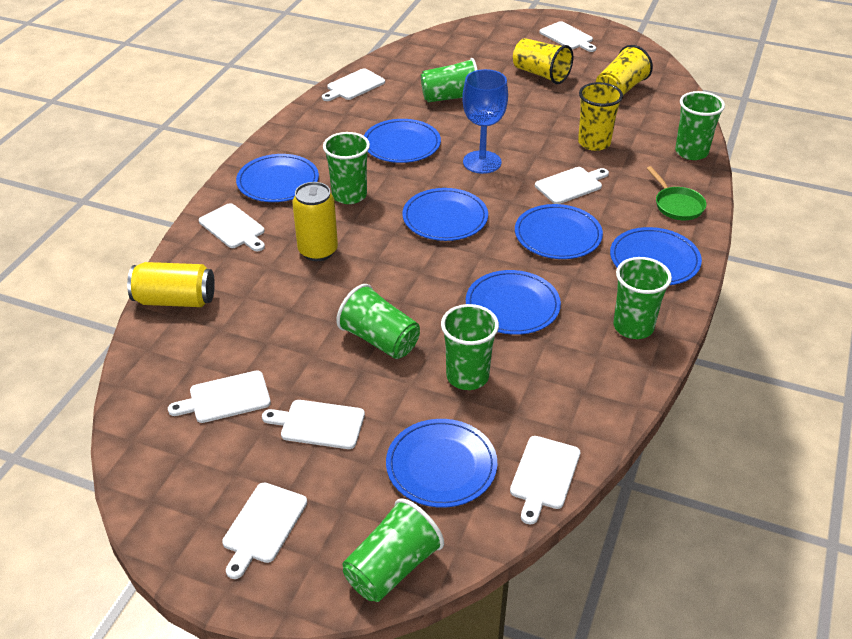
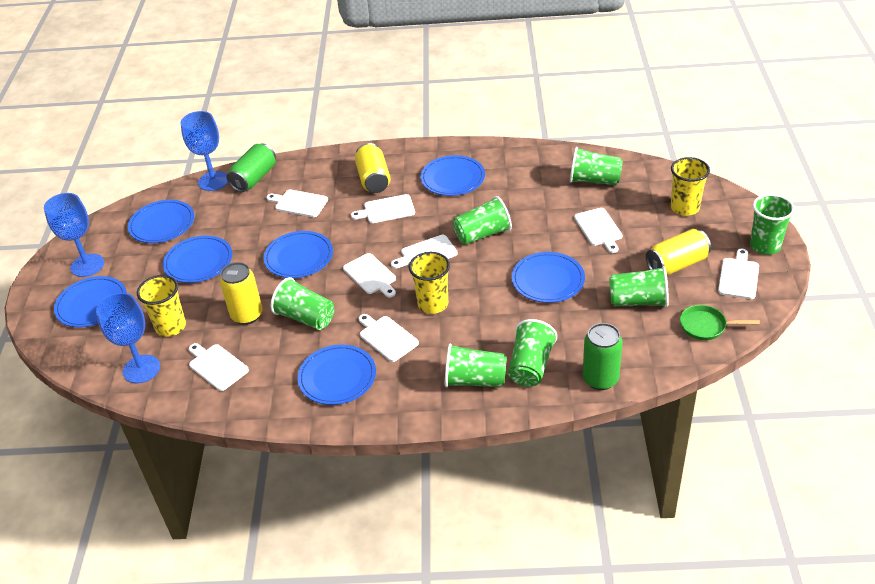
blue goblet: 1 -> 3
green can: 0 -> 2
yellow can: 2 -> 3

